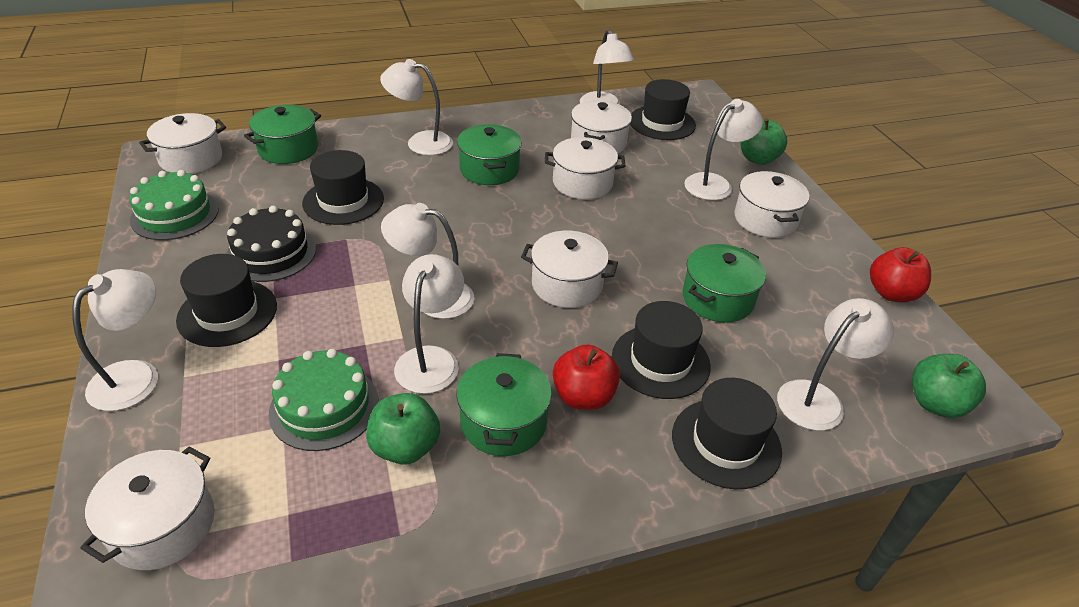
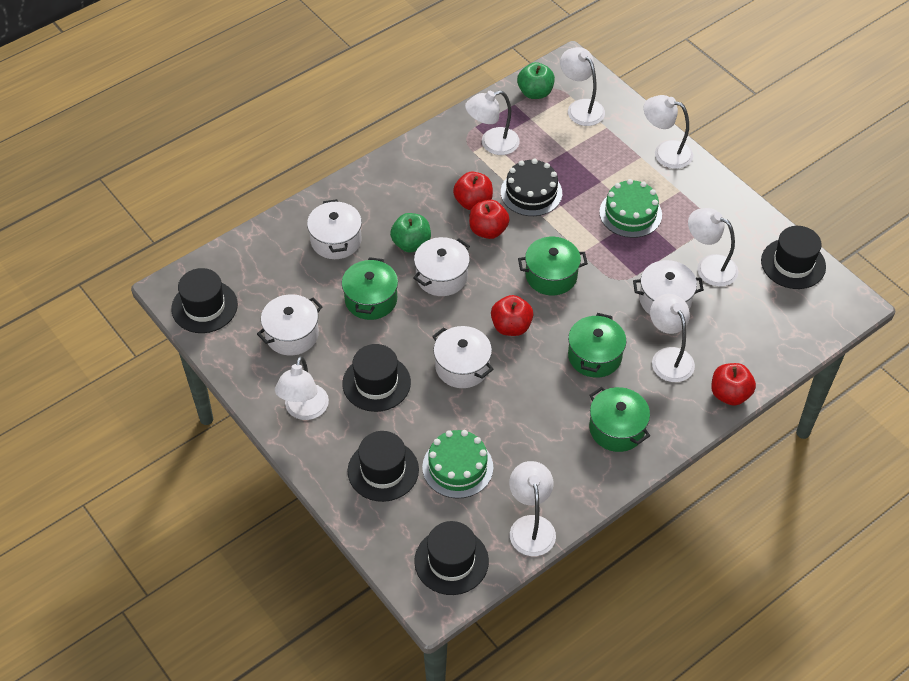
green apple: 3 -> 2
red apple: 2 -> 4
white pot: 6 -> 5

